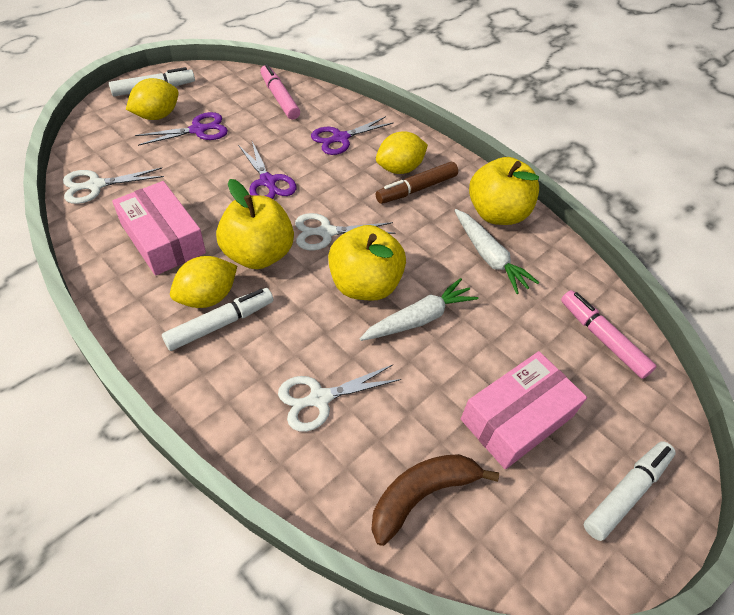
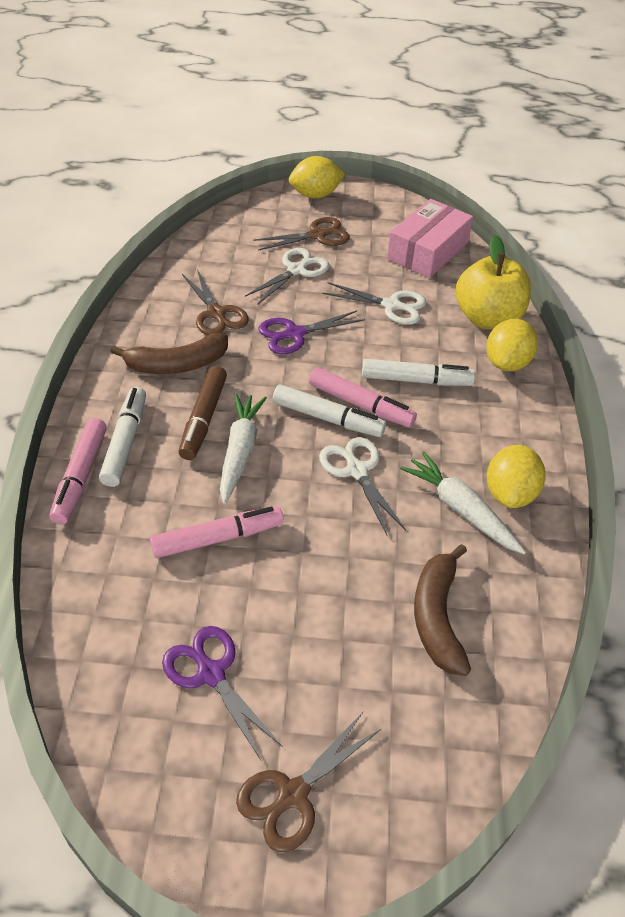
brown banana: 1 -> 2
brown scissors: 0 -> 3
pink box: 2 -> 1
pink marker: 2 -> 3
purple scissors: 3 -> 2
yellow apple: 3 -> 1

